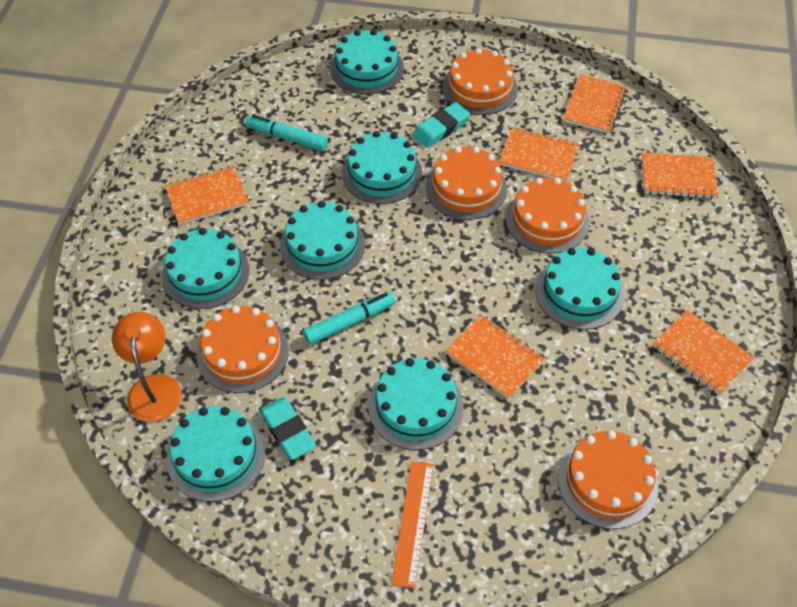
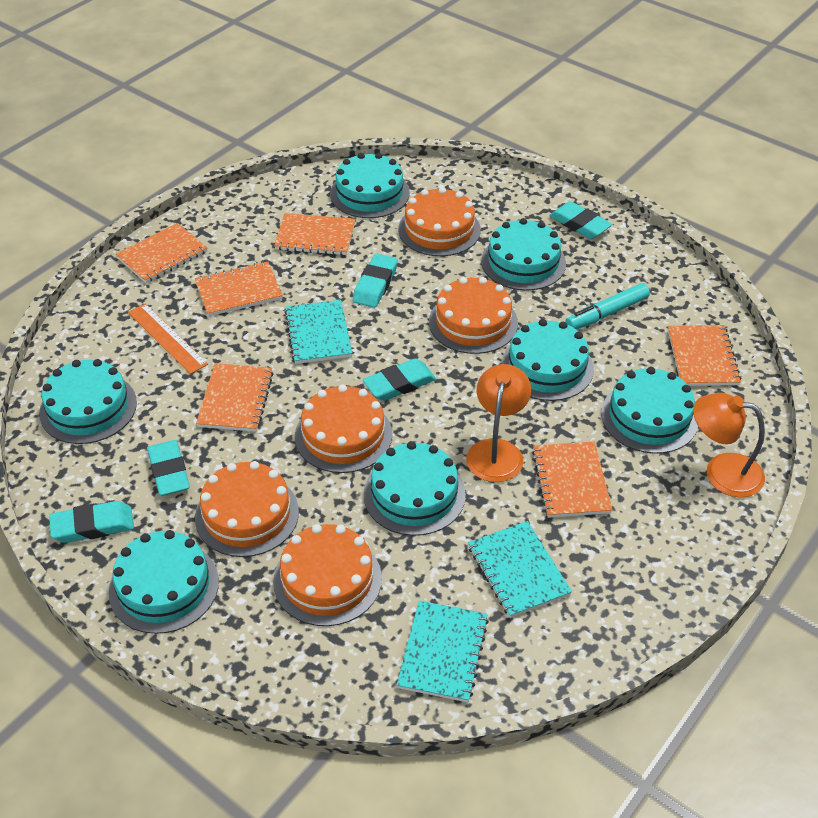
orange lamp: 1 -> 2
turquoise eraser: 2 -> 5
turquoise marker: 2 -> 1
turquoise notebook: 0 -> 3

